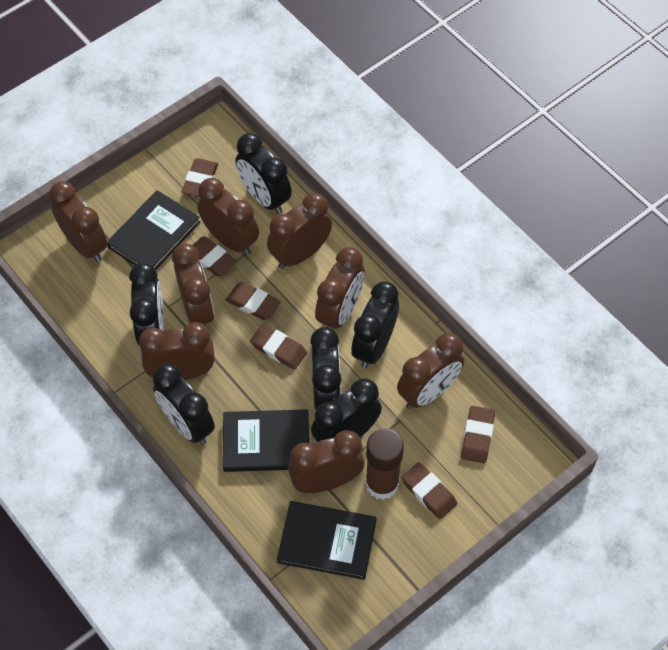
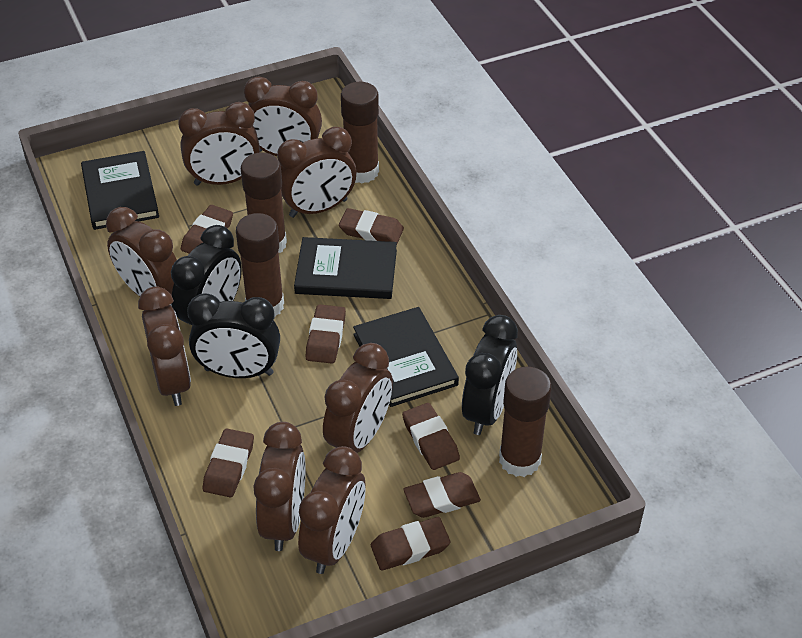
black clock: 6 -> 3
brown eraser: 6 -> 7
brown glue stick: 1 -> 4

